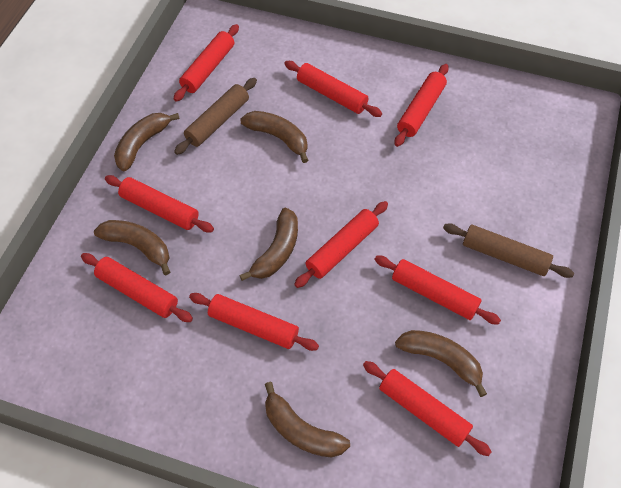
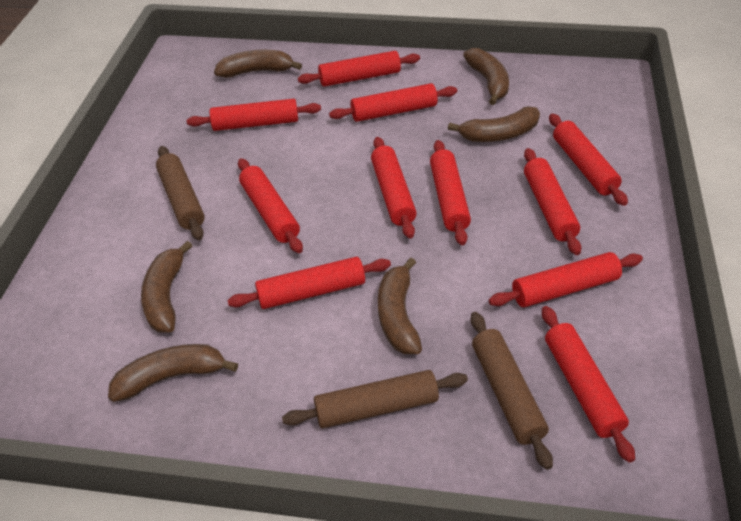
brown rolling pin: 2 -> 3
red rolling pin: 9 -> 11

